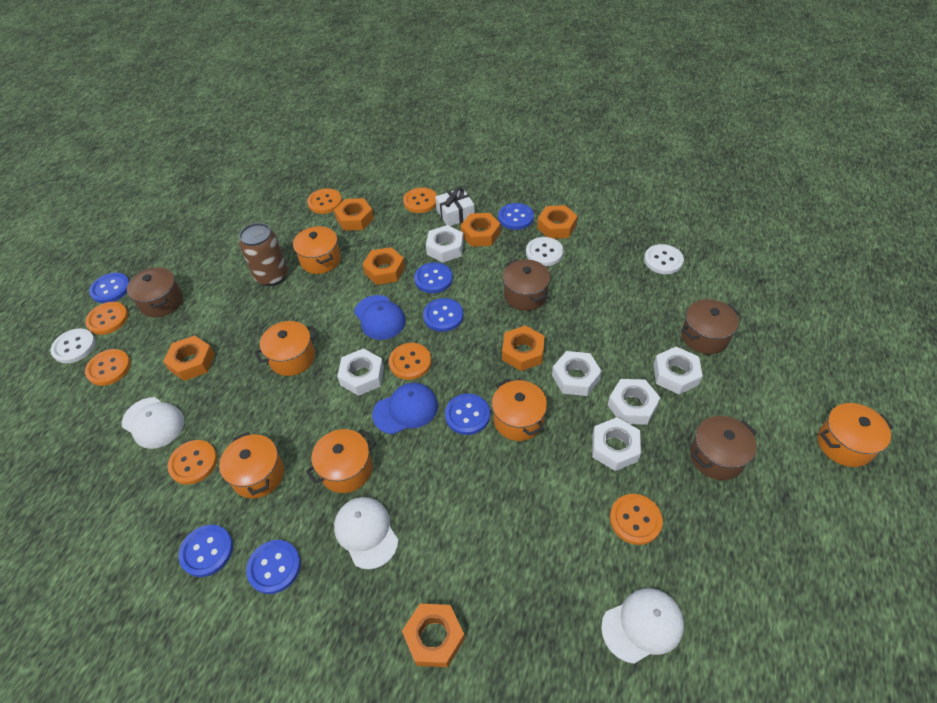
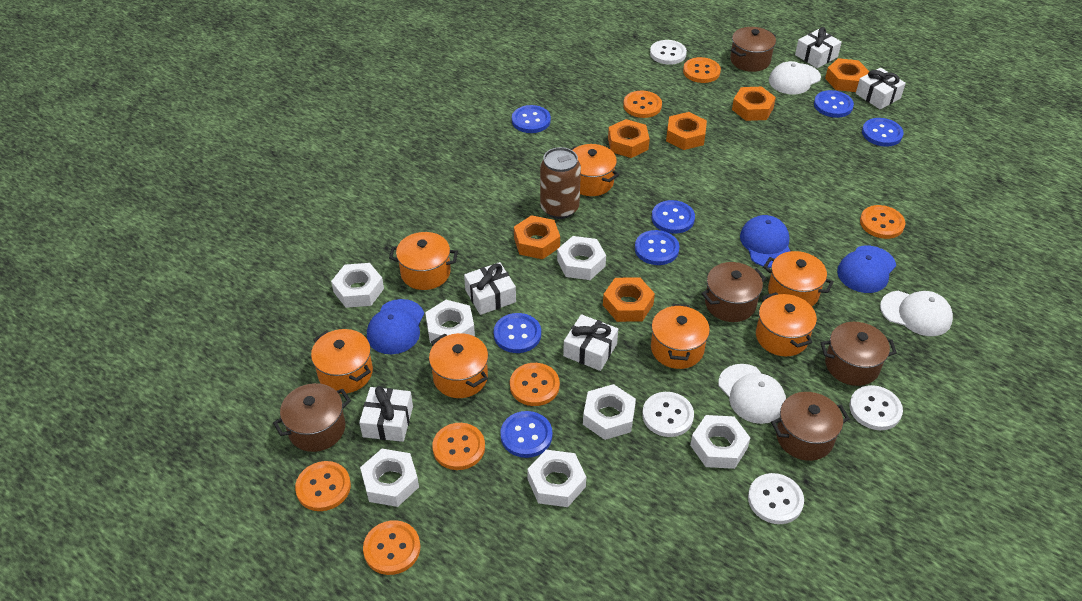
blue cap: 2 -> 3
brown pot: 4 -> 5
orange nut: 7 -> 6
orange pot: 6 -> 7
white button: 3 -> 4
white gift: 1 -> 5
white nut: 6 -> 7

